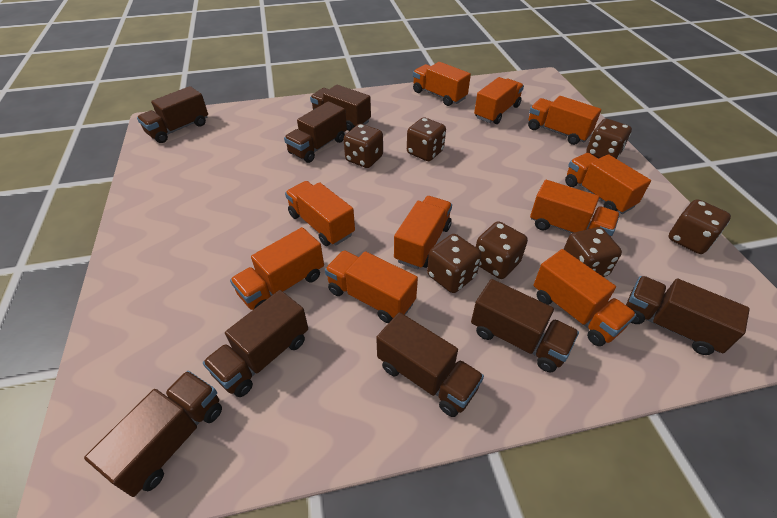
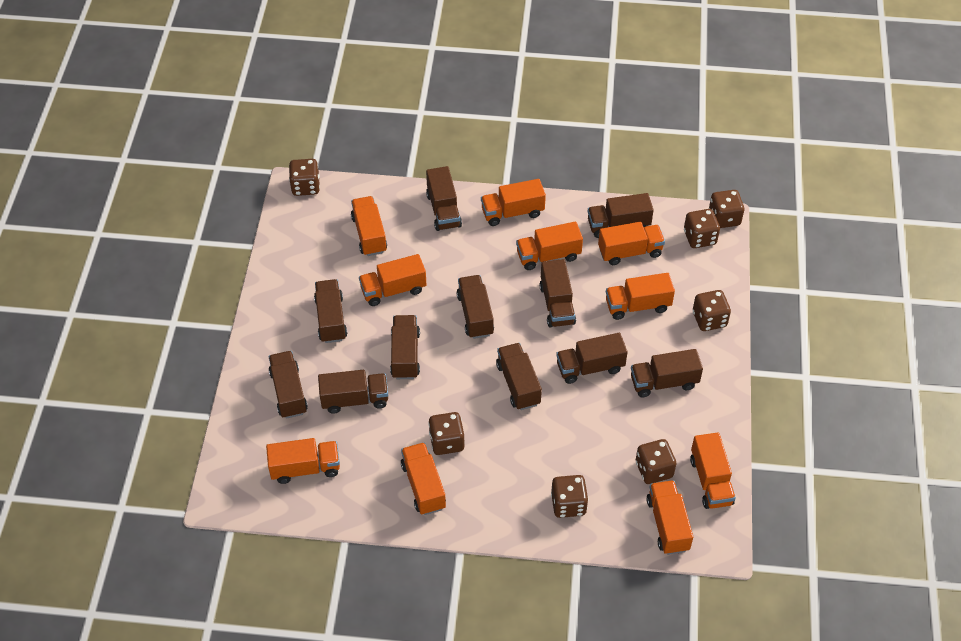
brown truck: 8 -> 11

